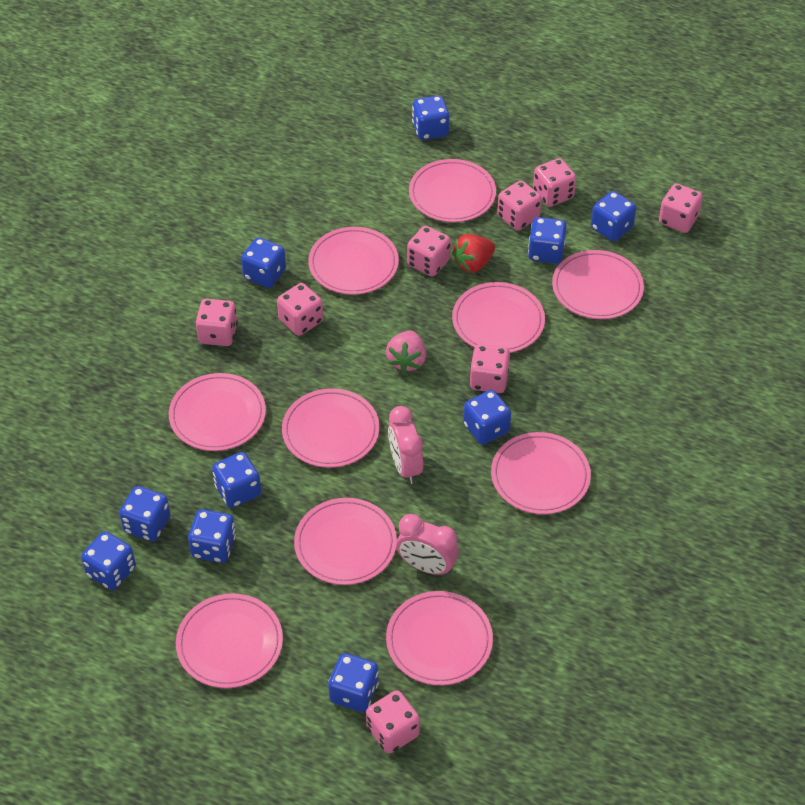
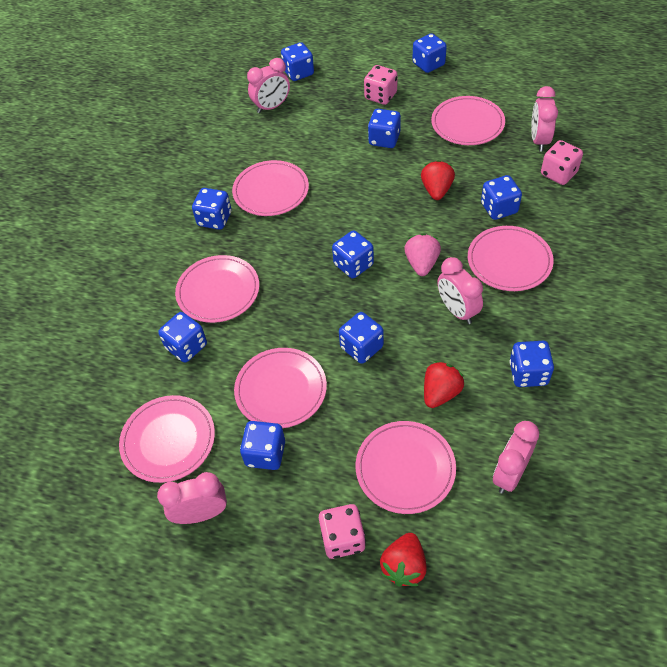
pink clock: 2 -> 5
pink dice: 8 -> 3
pink plate: 10 -> 7
red strawberry: 1 -> 3

